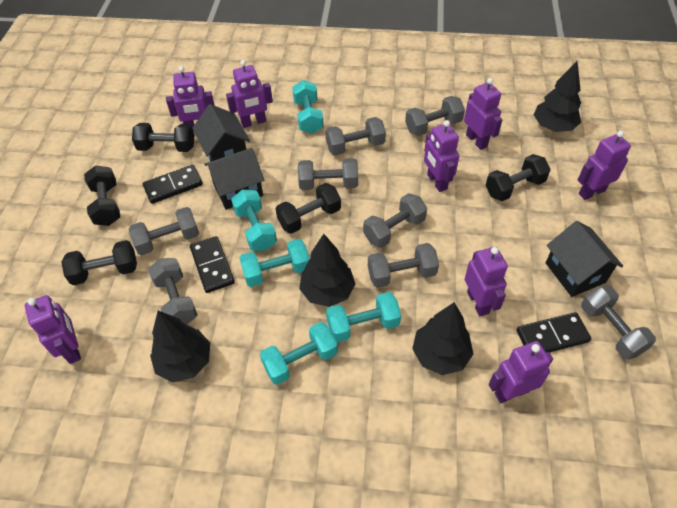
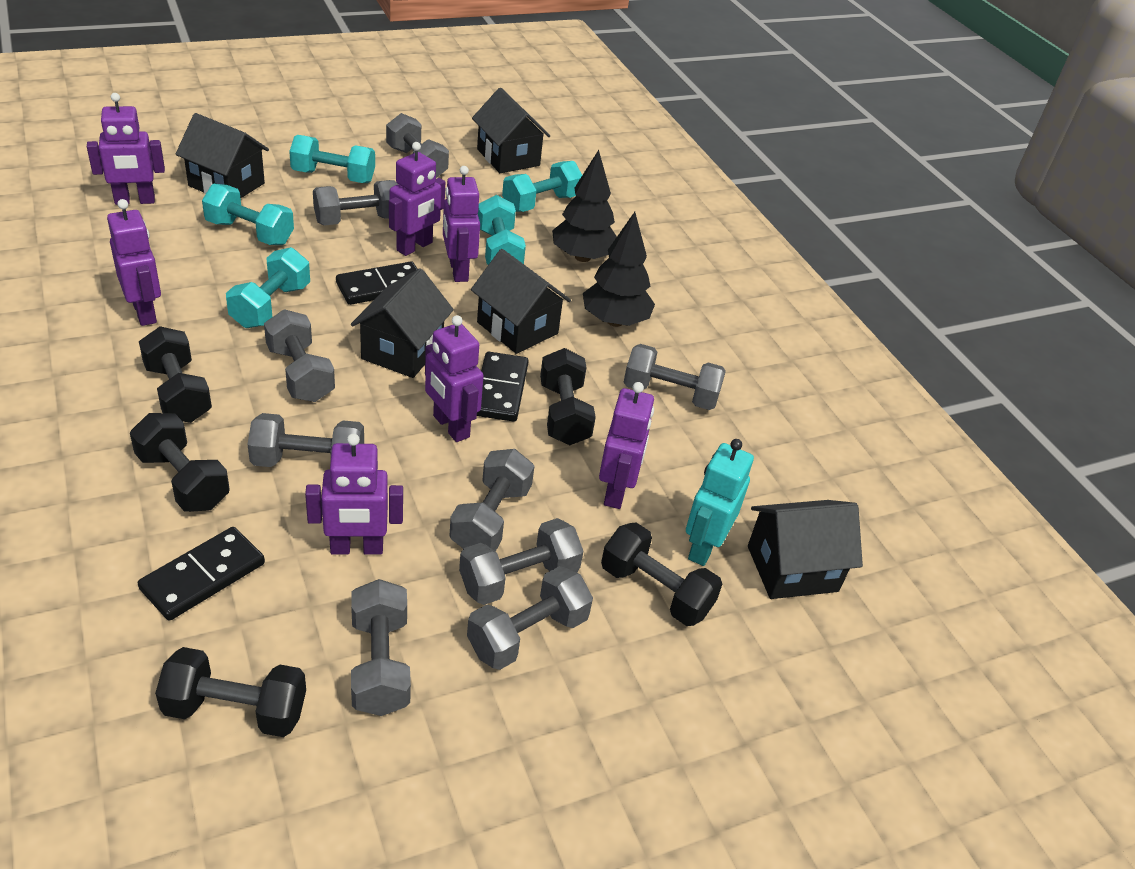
black house: 3 -> 5
black tree: 4 -> 2
grey dumbbell: 8 -> 9
purple robot: 8 -> 7
turquoise robot: 0 -> 1

